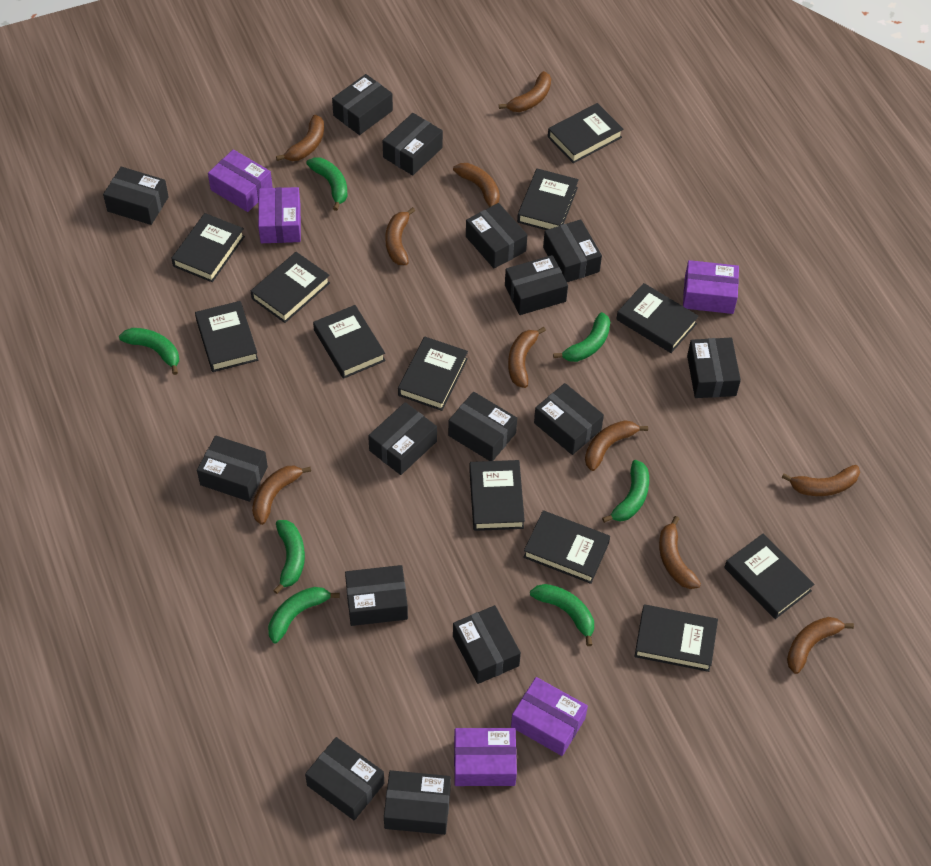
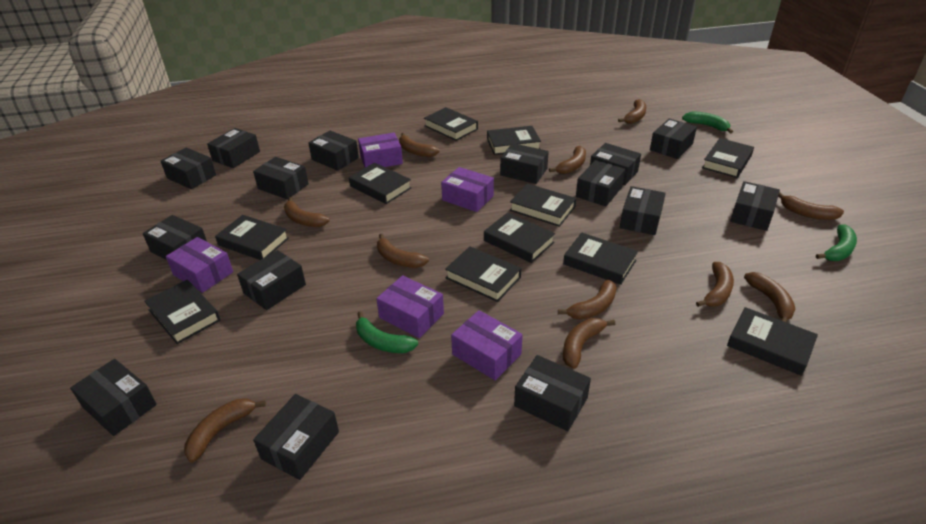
black book: 12 -> 11
brown banana: 10 -> 11
green banana: 7 -> 3

